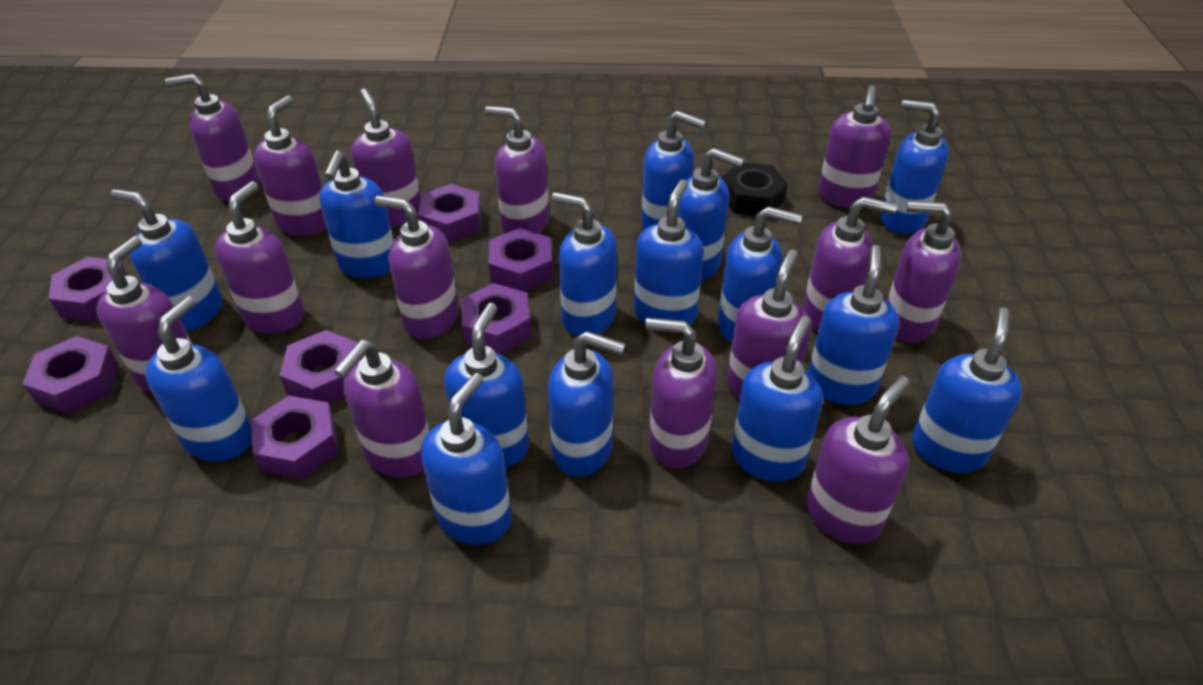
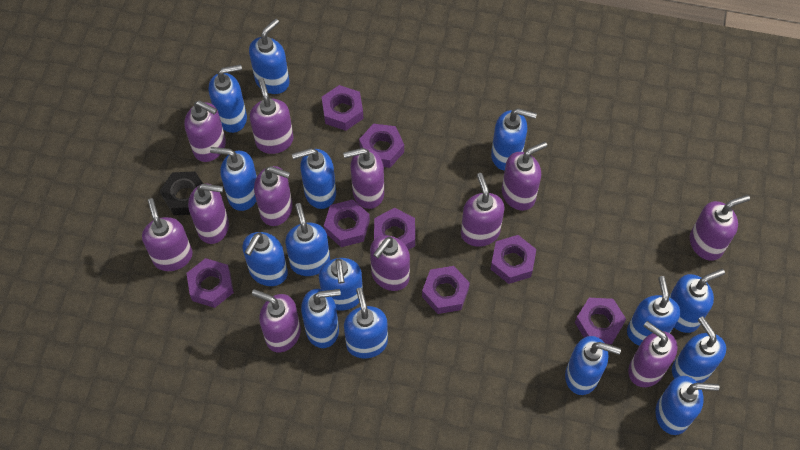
purple nut: 7 -> 8
purple soap dispenser: 14 -> 12

